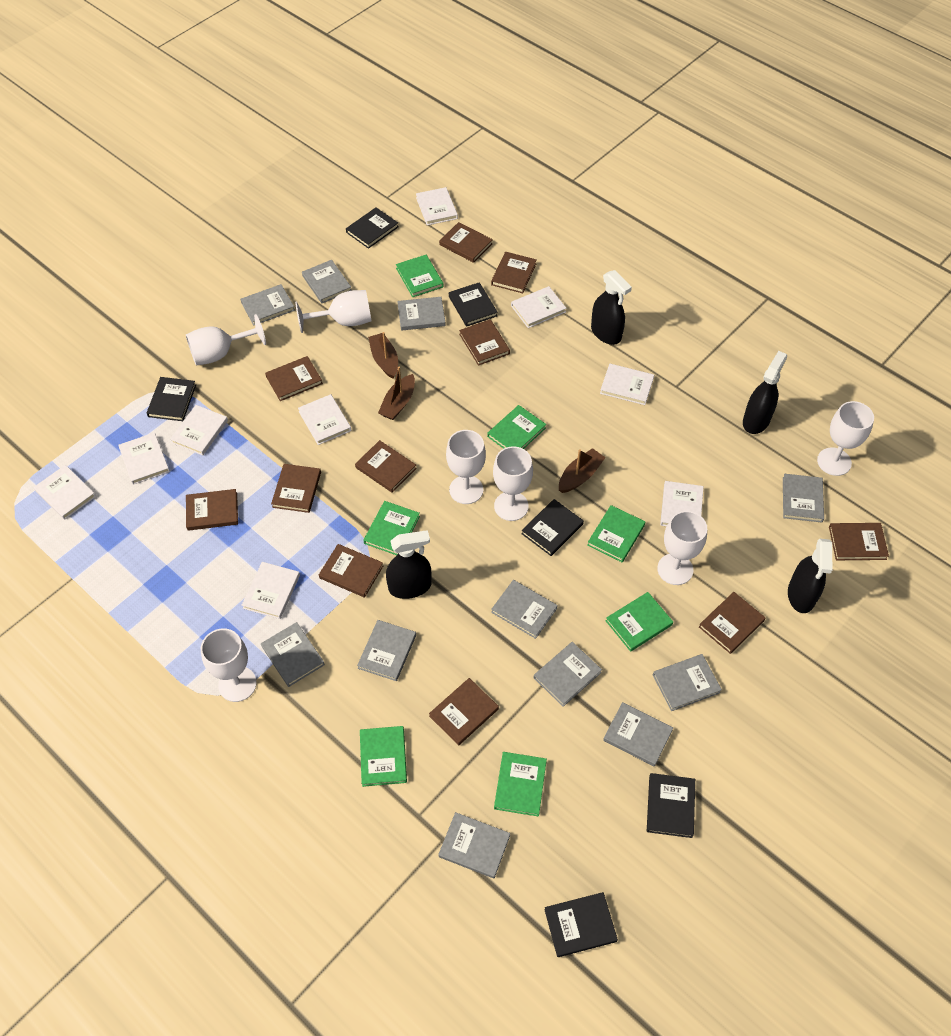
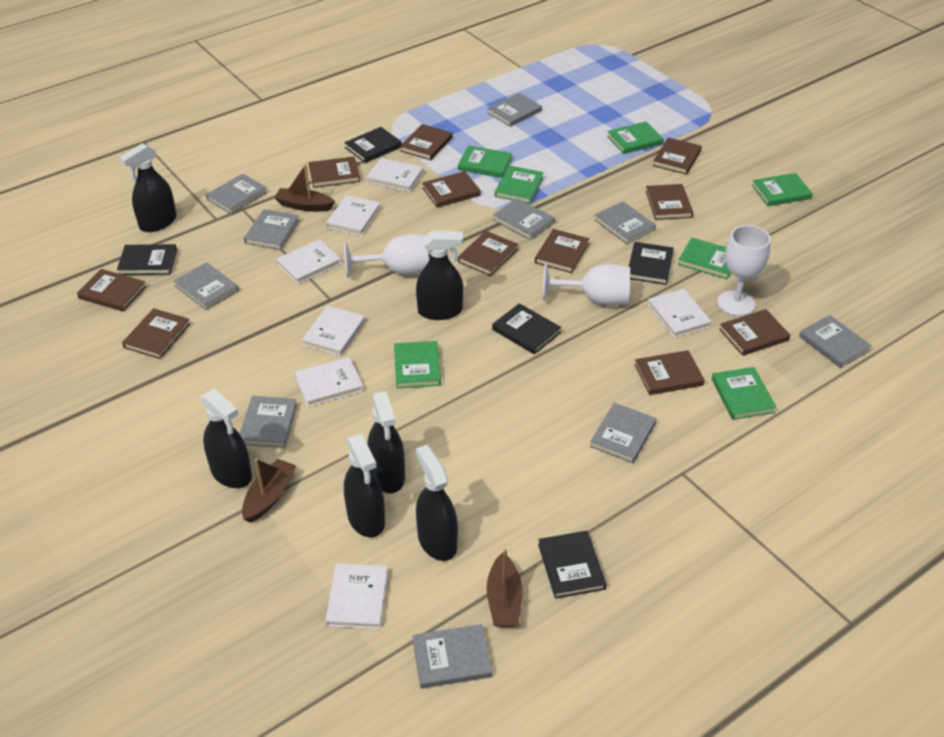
black book: 6 -> 5
black spray bottle: 4 -> 6
grey book: 11 -> 10
white book: 9 -> 7
white goblet: 7 -> 3

